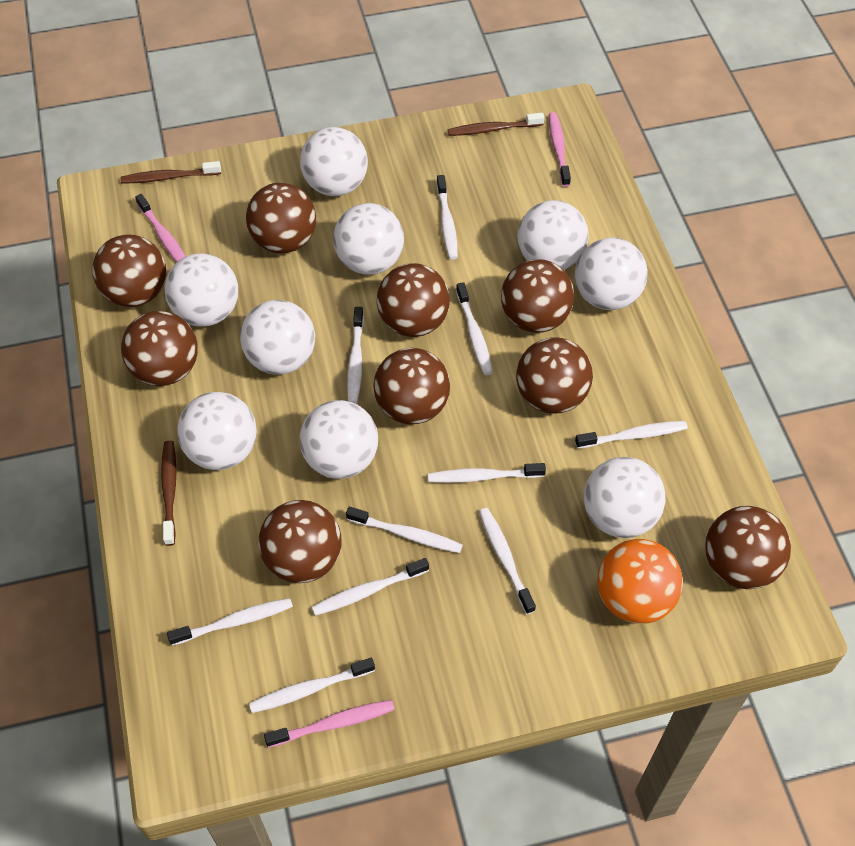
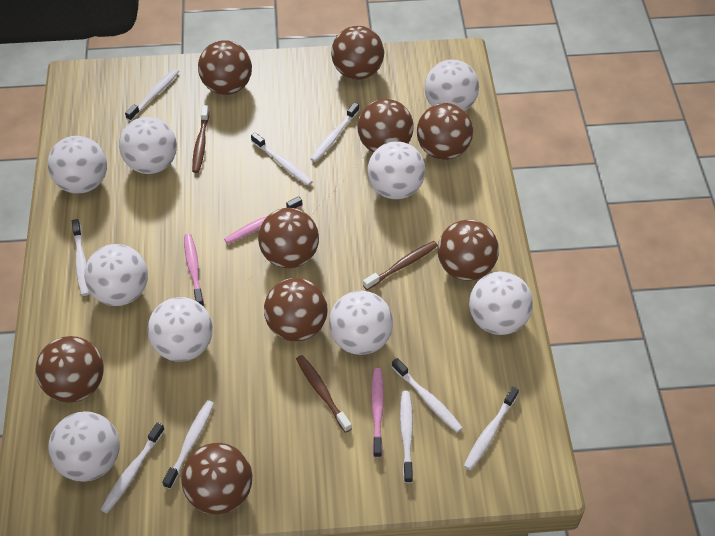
orange ball: 1 -> 0
white toothbrush: 10 -> 9

